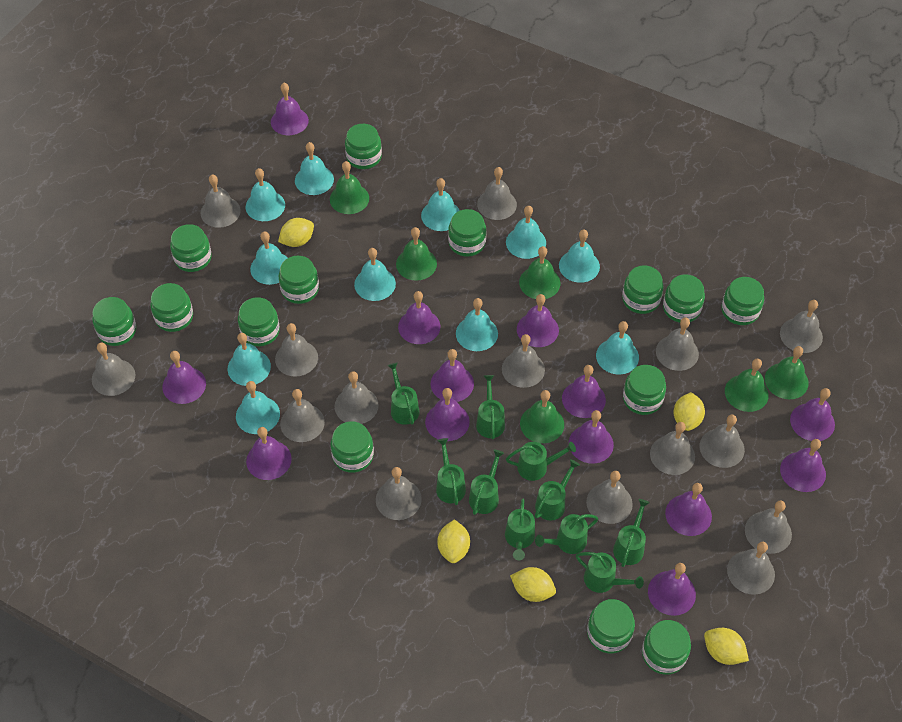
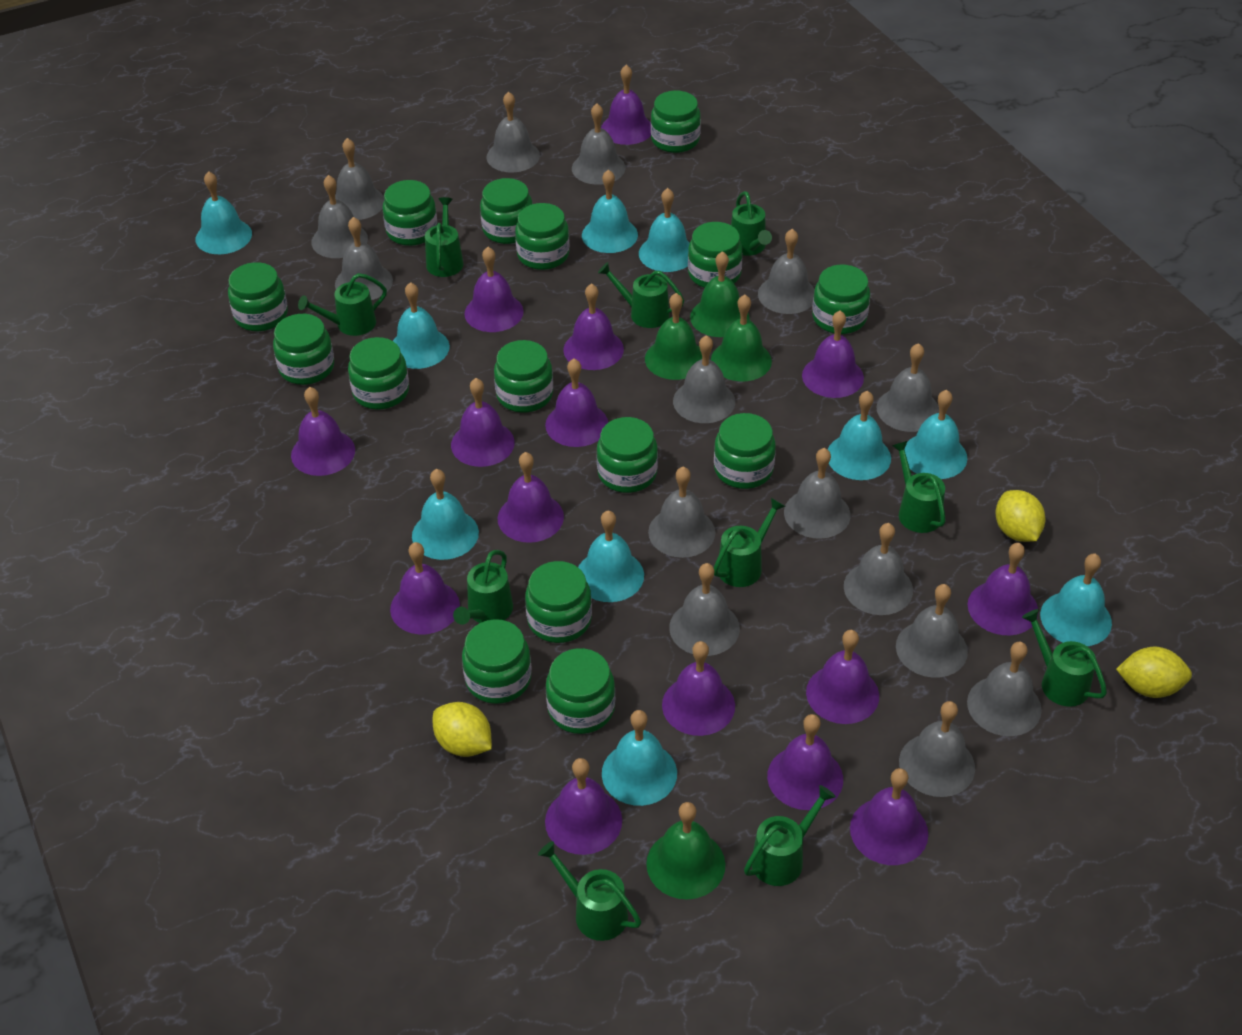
green bell: 6 -> 4
green jar: 14 -> 15
purple bell: 13 -> 15
turquoise bell: 11 -> 10
yellow lemon: 5 -> 3

